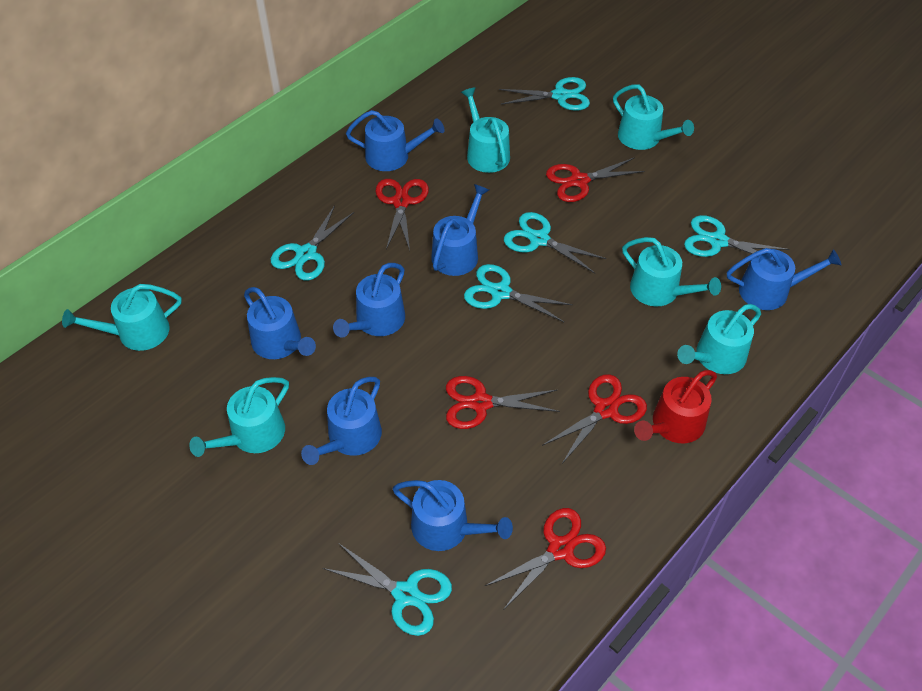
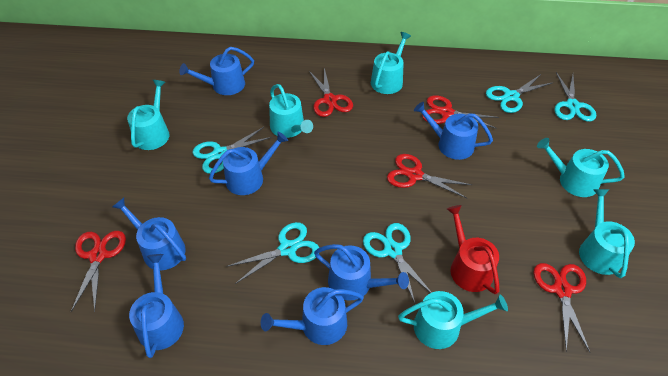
turquoise scissors: 6 -> 5

